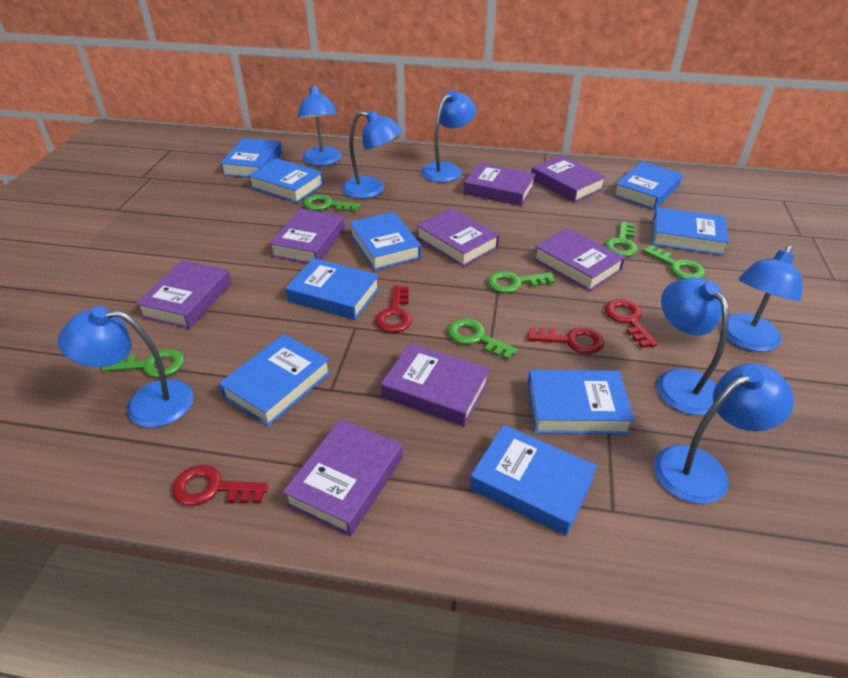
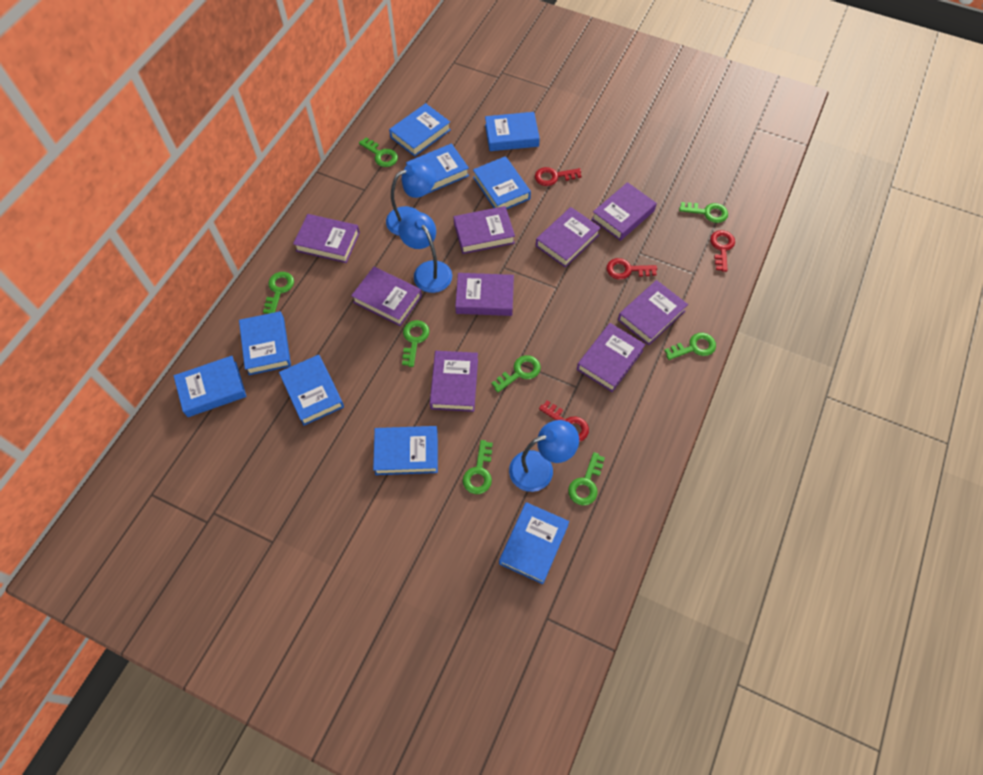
blue lamp: 7 -> 3
green key: 6 -> 8
purple book: 8 -> 9

